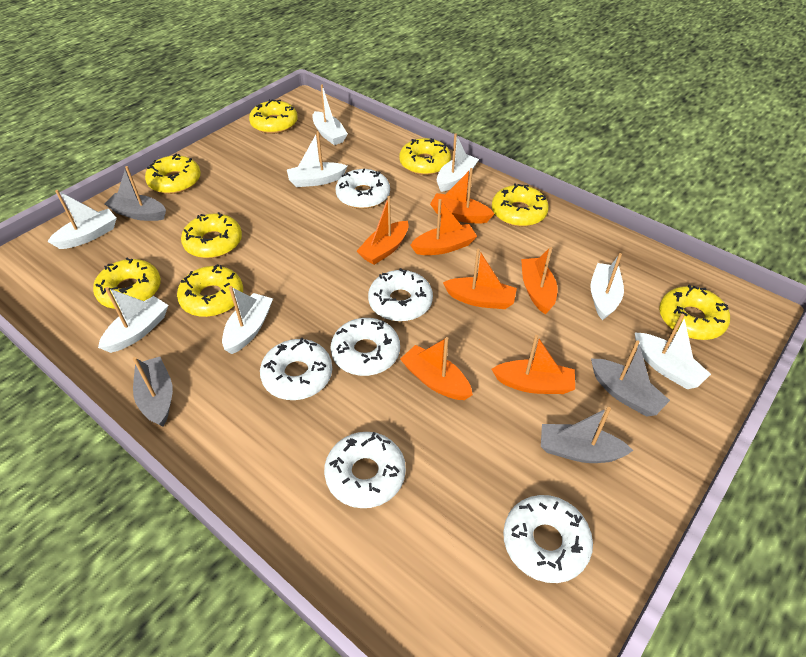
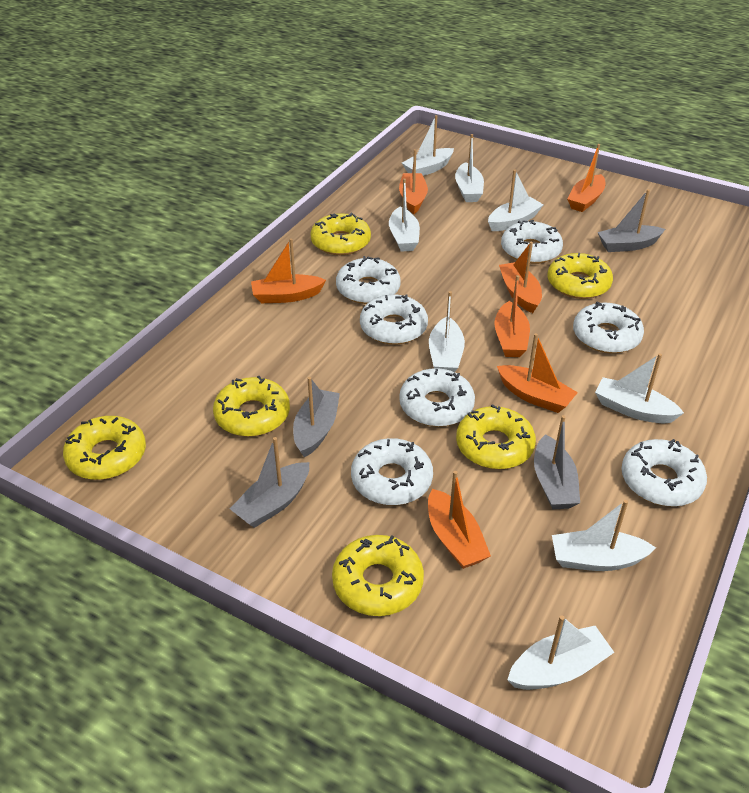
white donut: 6 -> 7
yellow donut: 8 -> 6

